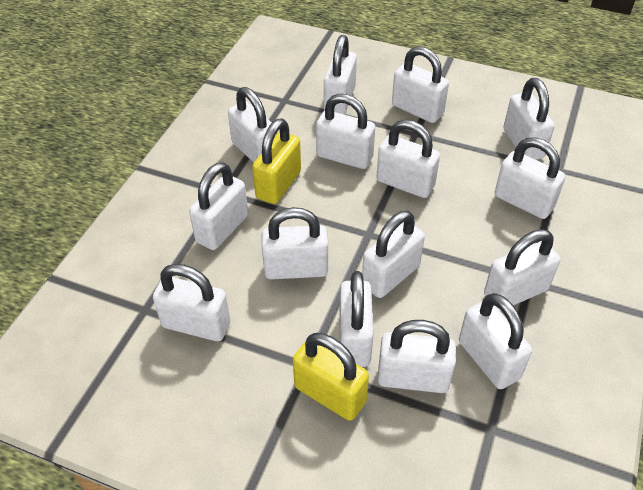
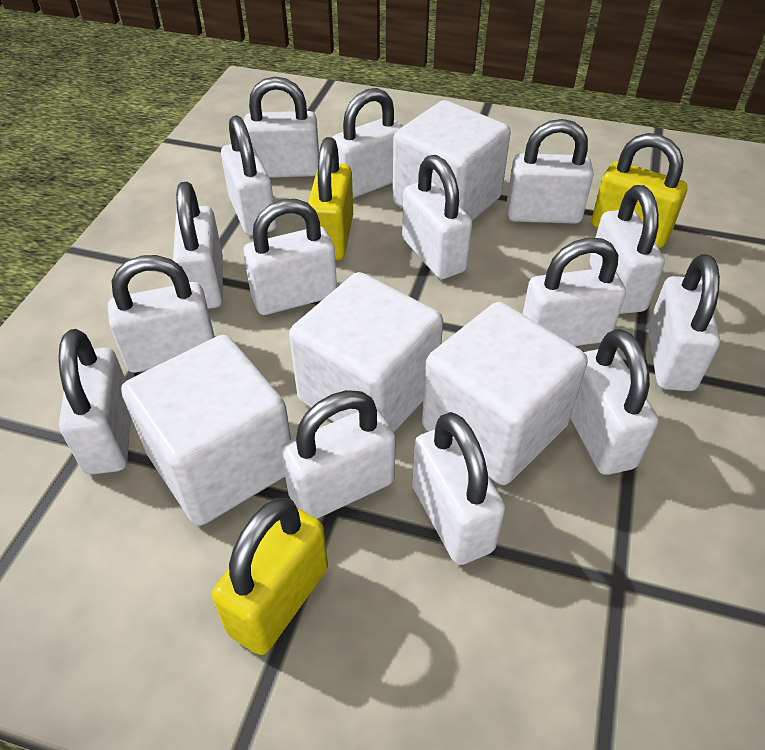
white cube: 0 -> 4
yellow padlock: 2 -> 3

